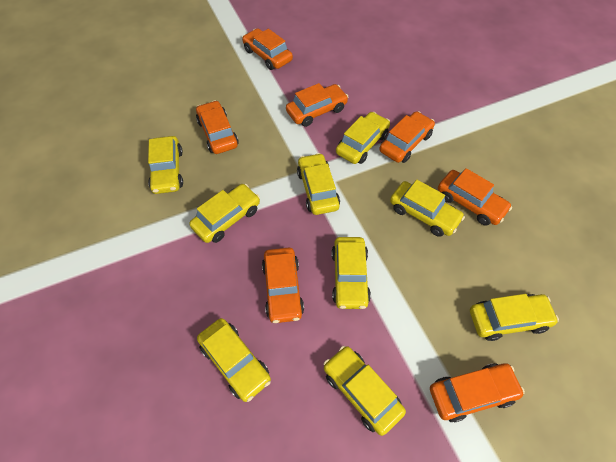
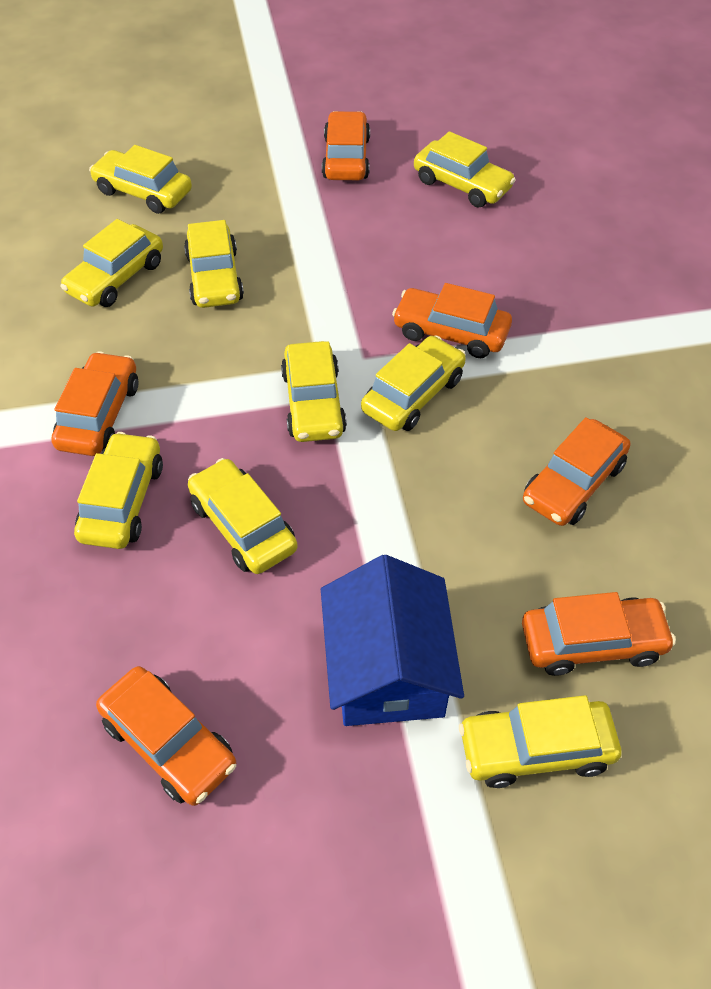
blue house: 0 -> 1
orange car: 7 -> 6

